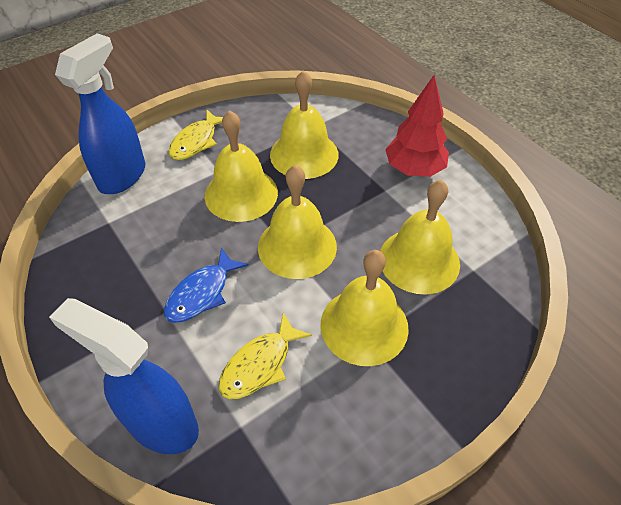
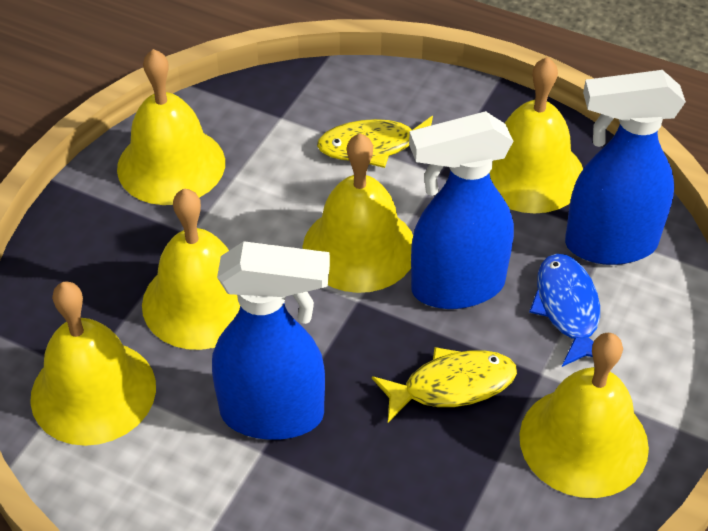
blue spray bottle: 2 -> 3
red tree: 1 -> 0
yellow bell: 5 -> 6

